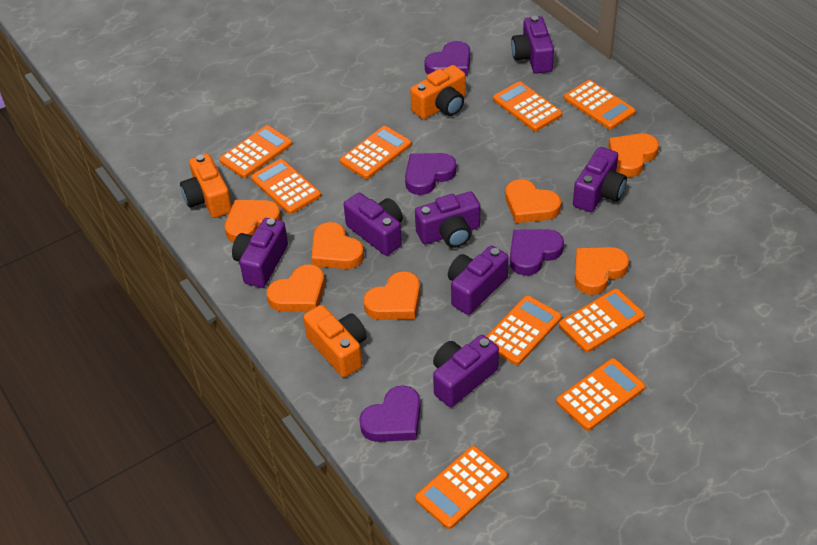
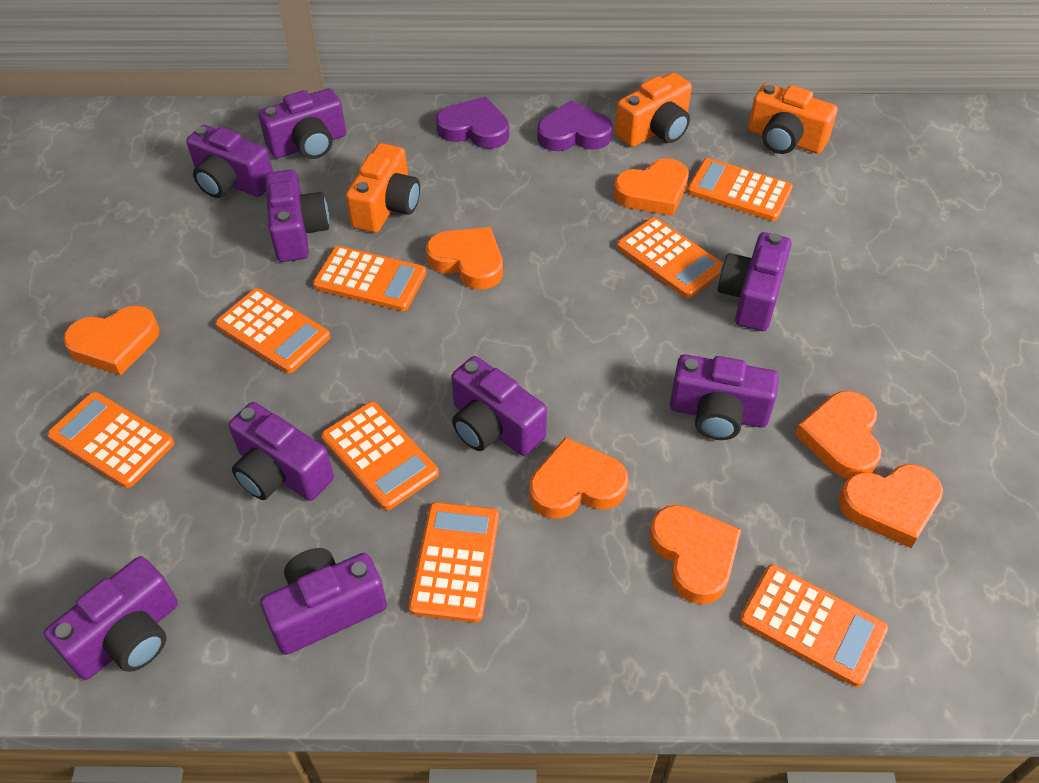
orange calculator: 9 -> 8
purple camera: 7 -> 9
purple heart: 4 -> 2

